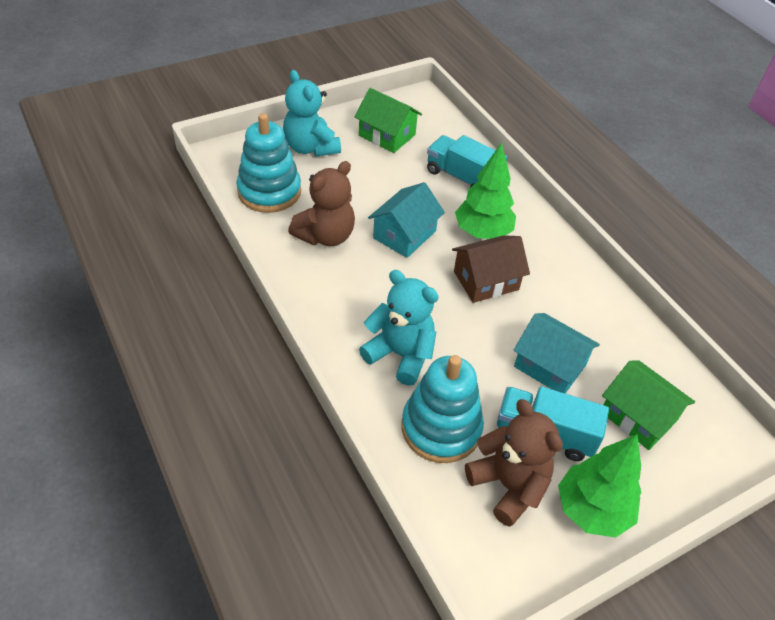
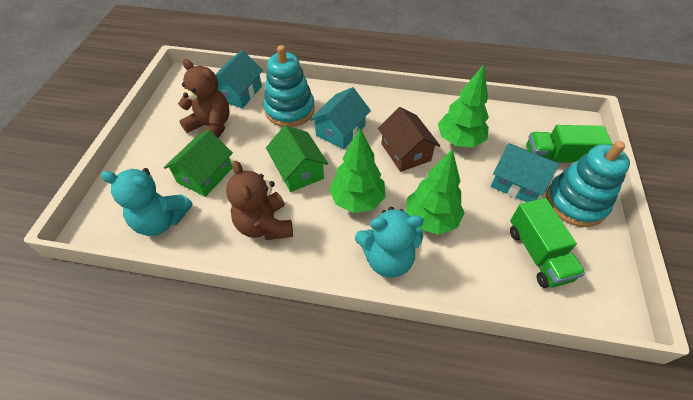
green tree: 2 -> 3
green truck: 0 -> 2
turquoise house: 2 -> 3
turquoise truck: 2 -> 0

